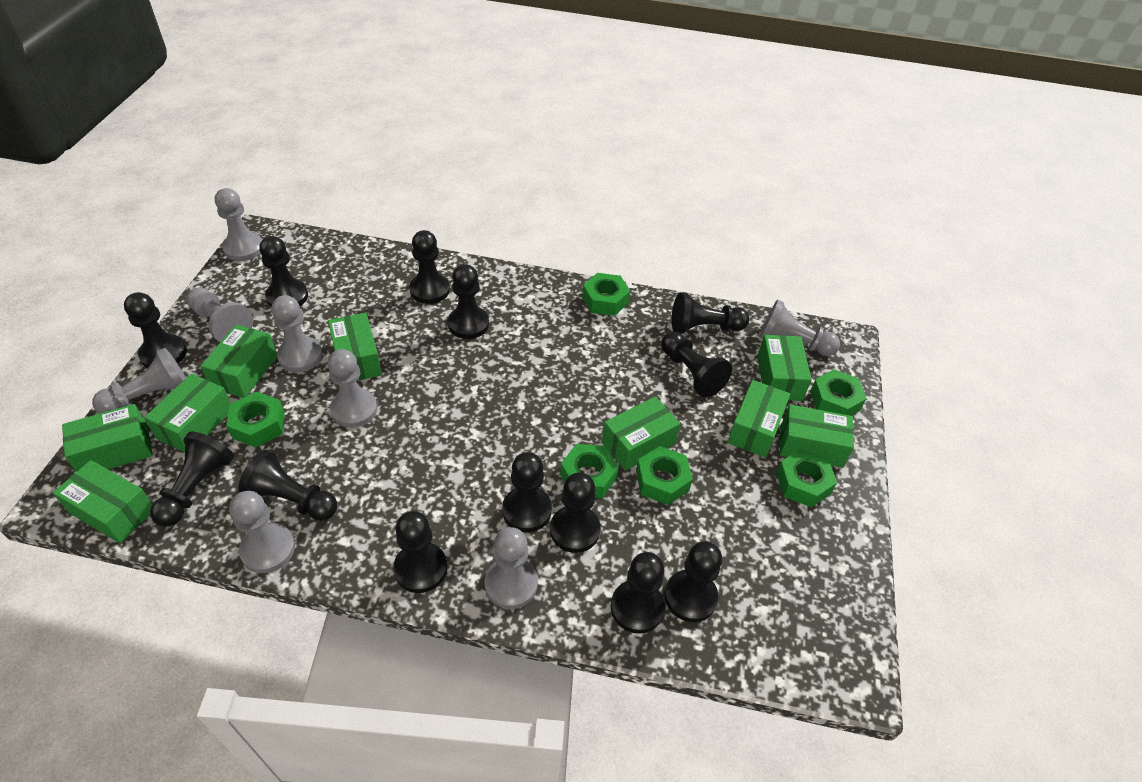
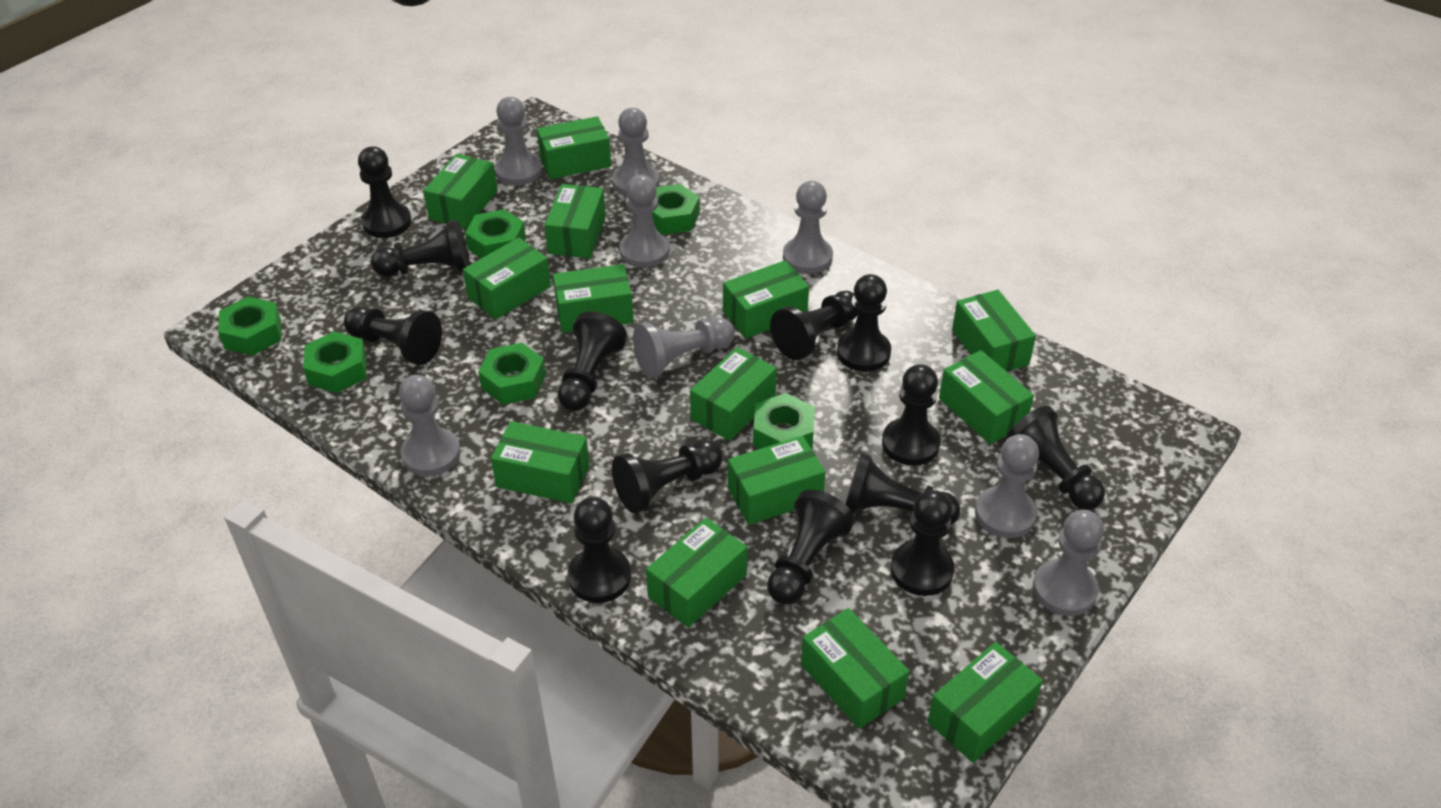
green box: 9 -> 14

